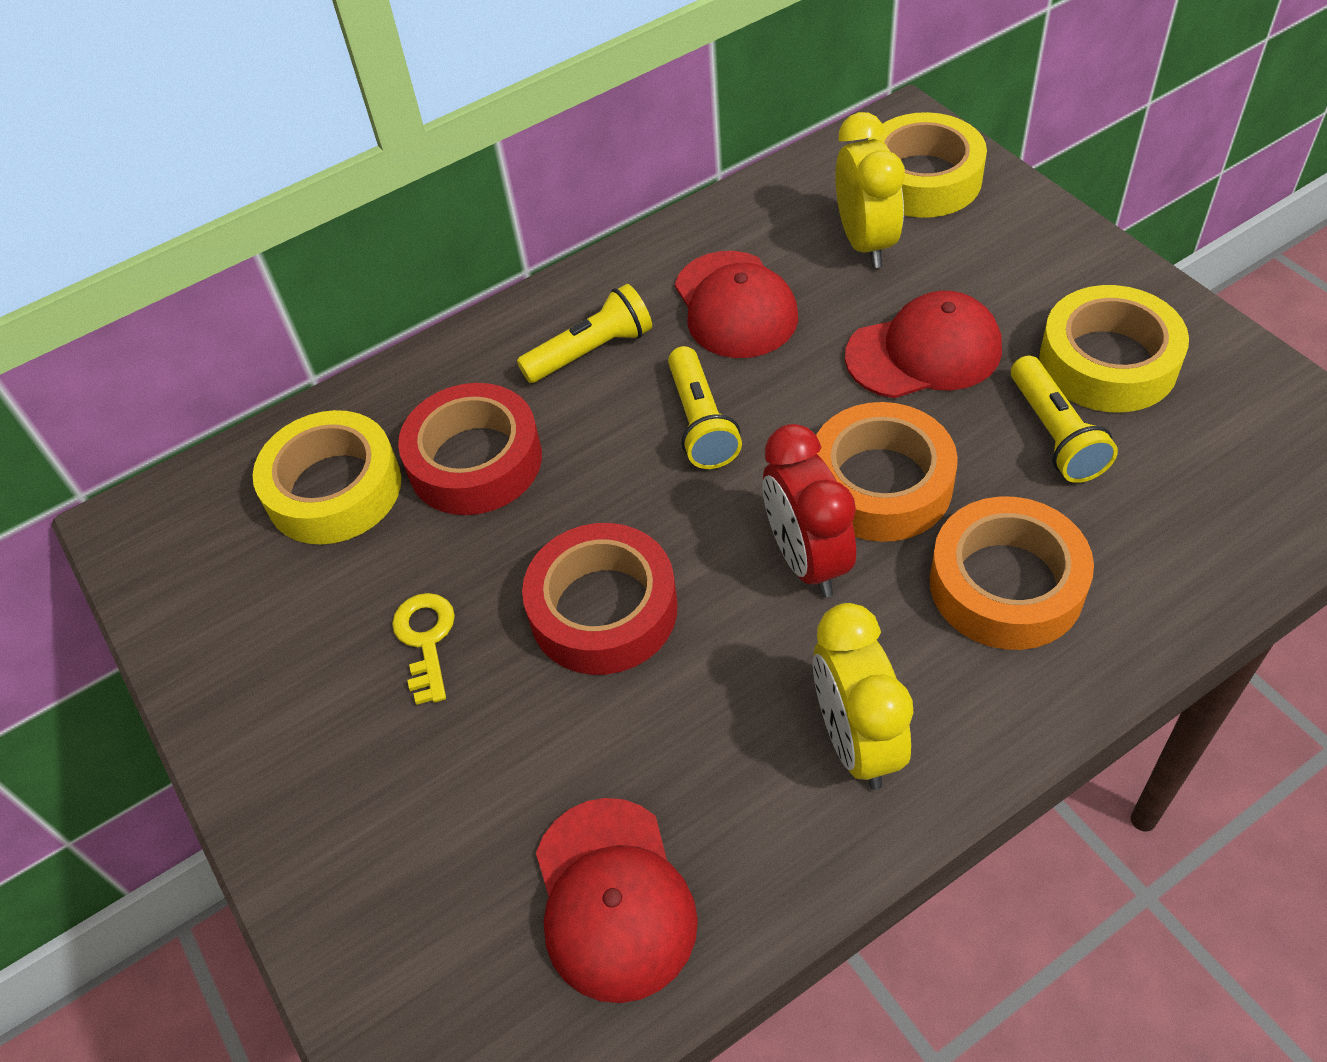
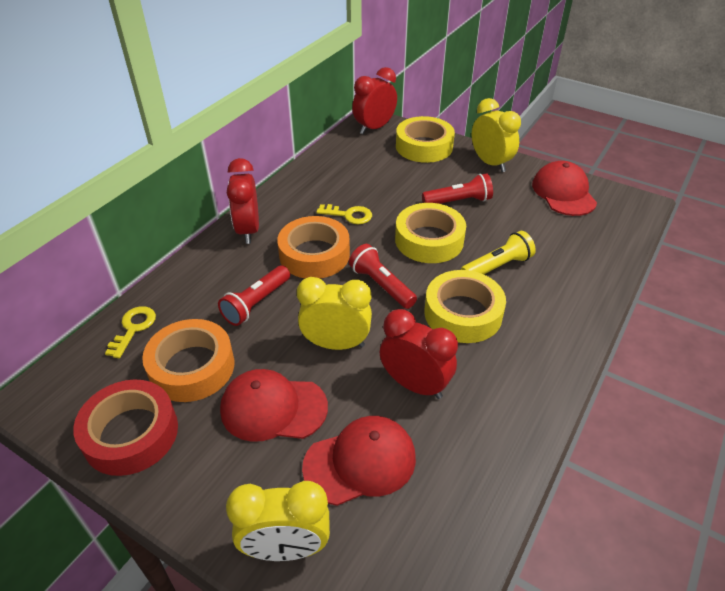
red clock: 1 -> 3
red flashlight: 0 -> 3
red tape: 2 -> 1
yellow clock: 2 -> 3
yellow flashlight: 3 -> 1
yellow key: 1 -> 2

